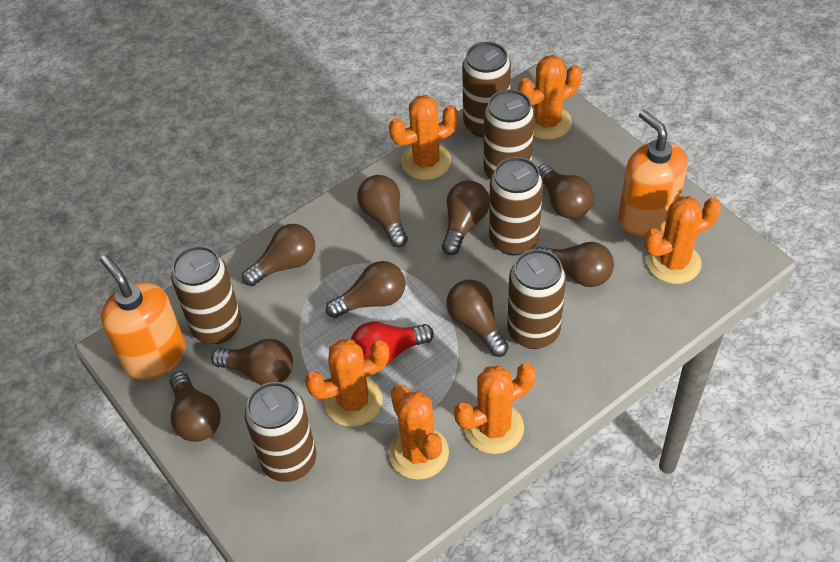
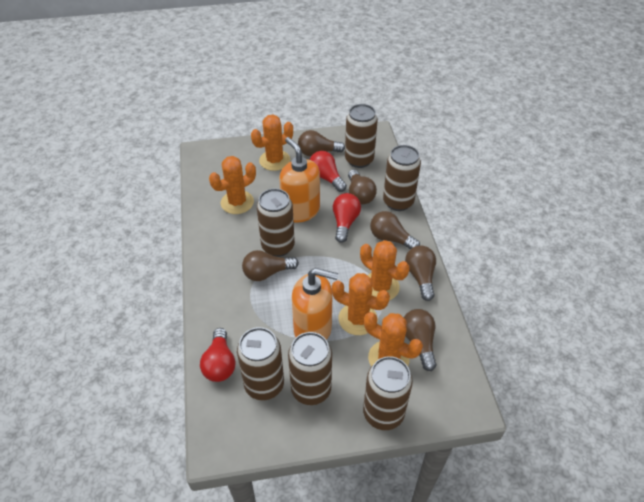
brown light bulb: 9 -> 6
orange cactus: 6 -> 5
red light bulb: 1 -> 3

